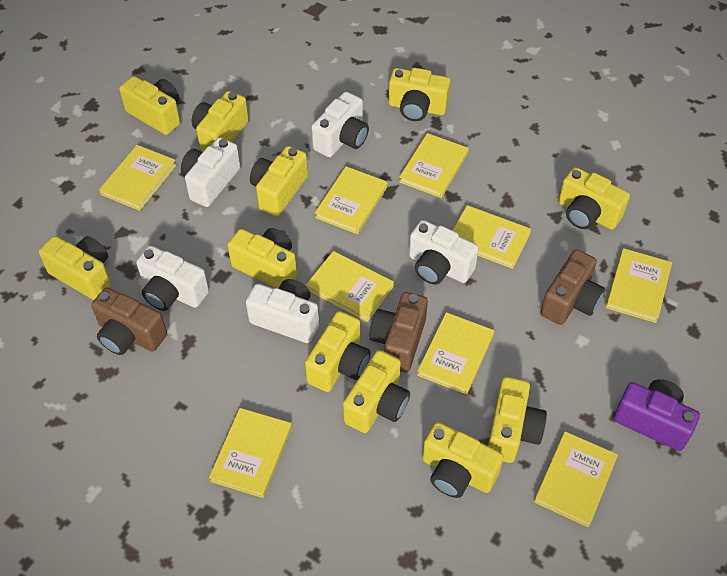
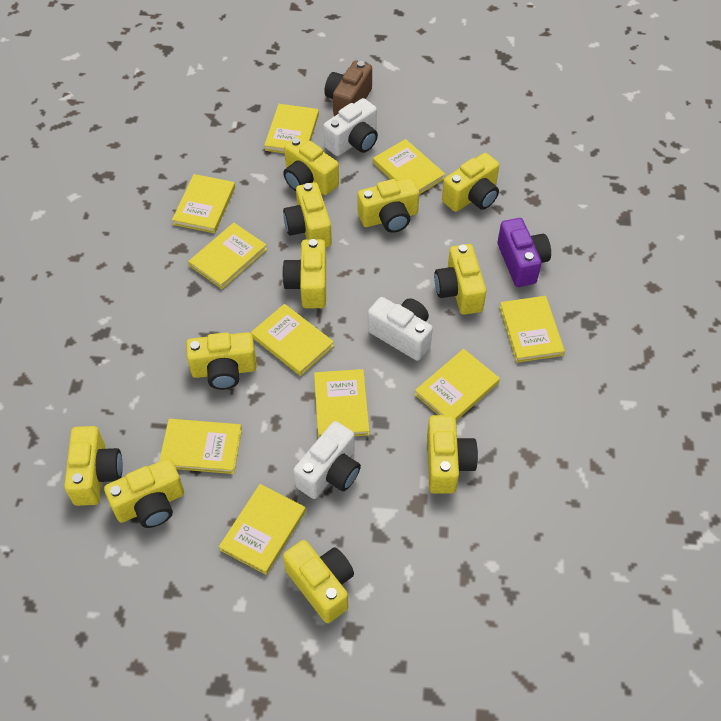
brown camera: 3 -> 1
white camera: 5 -> 3
yellow book: 9 -> 10

